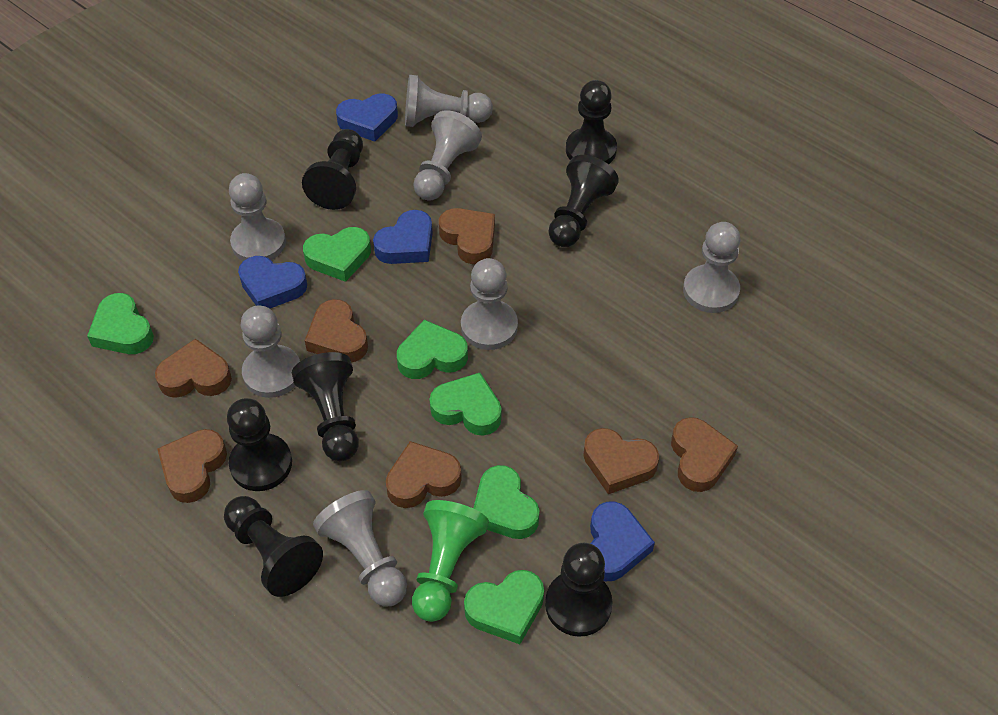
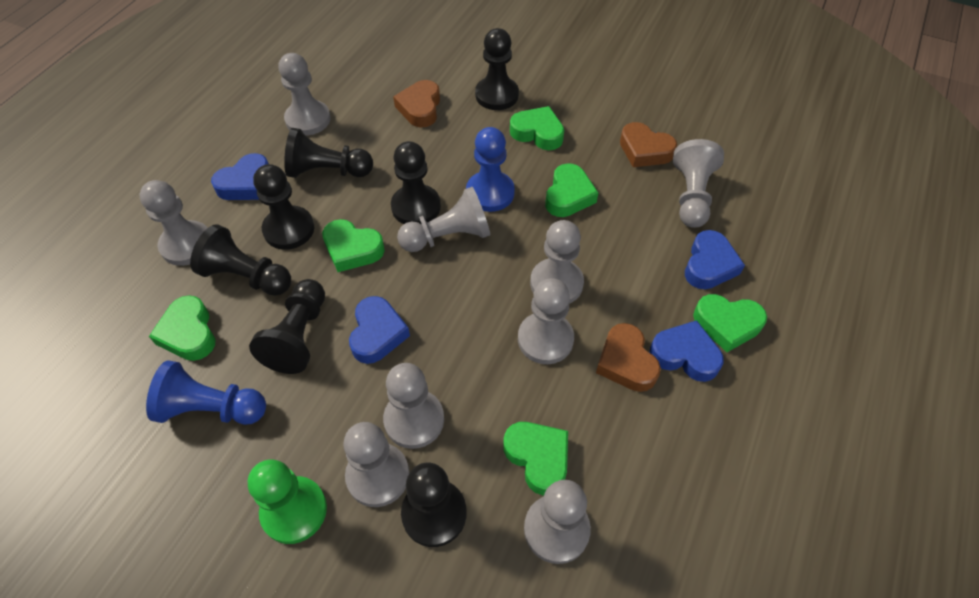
blue pawn: 0 -> 2
brown heart: 7 -> 3
grey pawn: 7 -> 9

